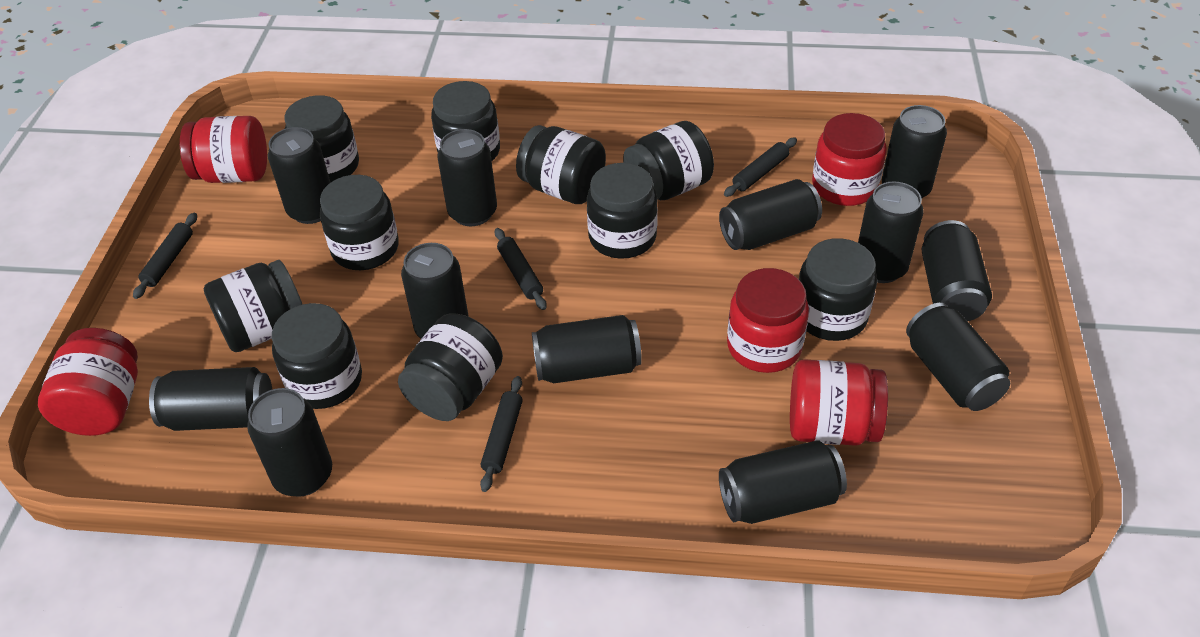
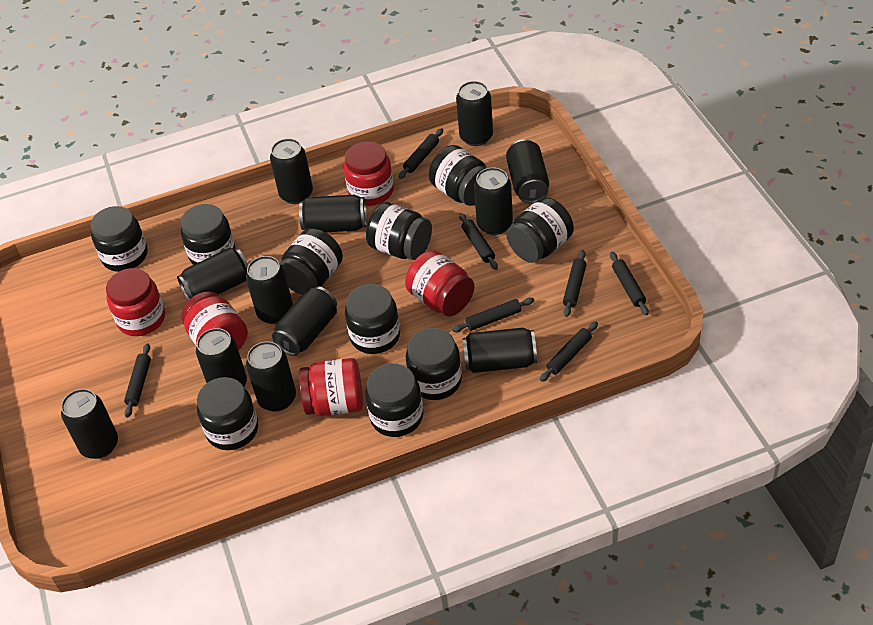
black rolling pin: 4 -> 7

